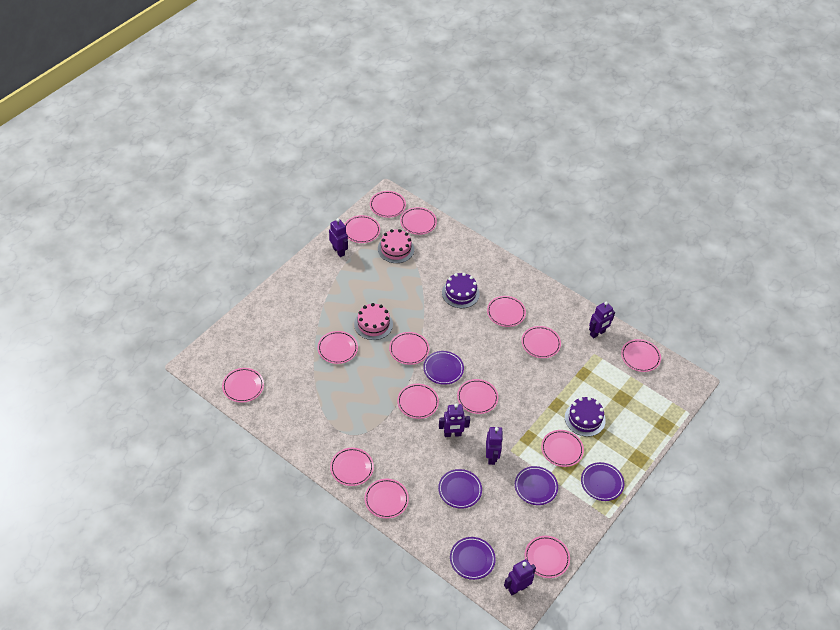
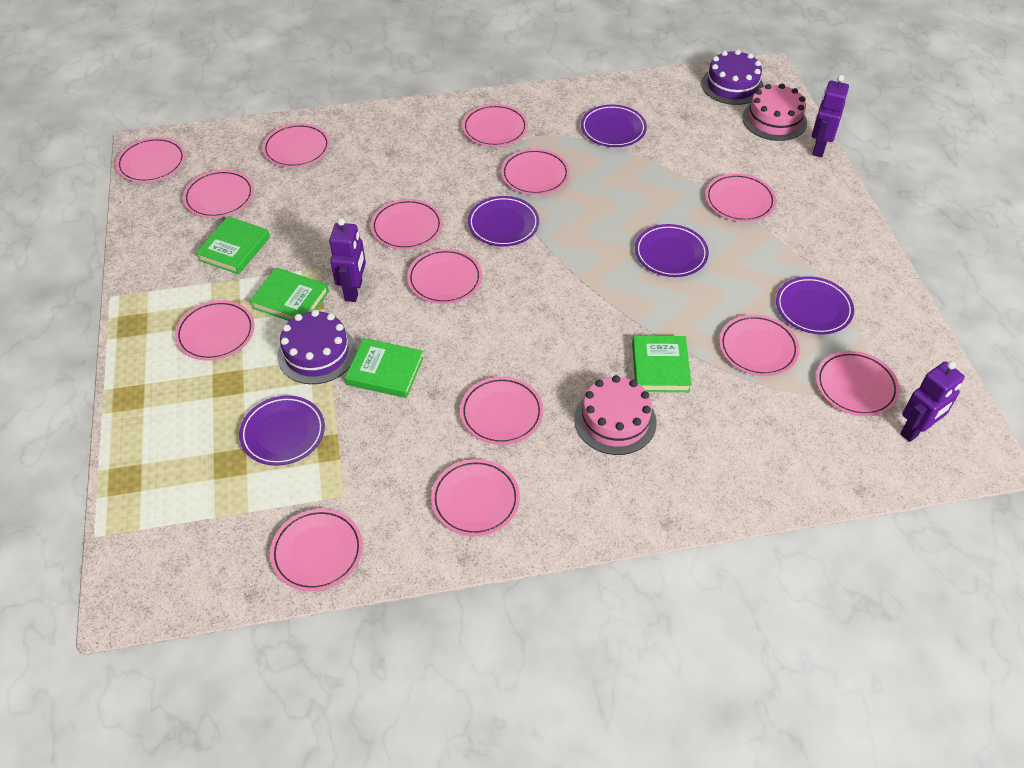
green book: 0 -> 4
pink plate: 15 -> 14
purple robot: 5 -> 3

